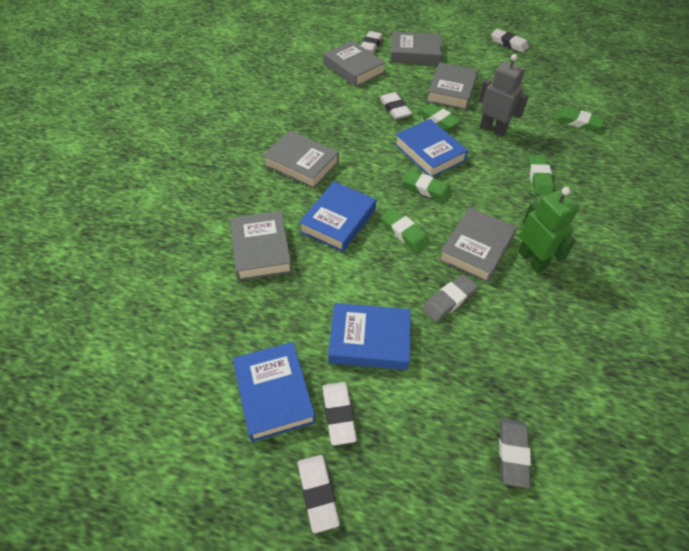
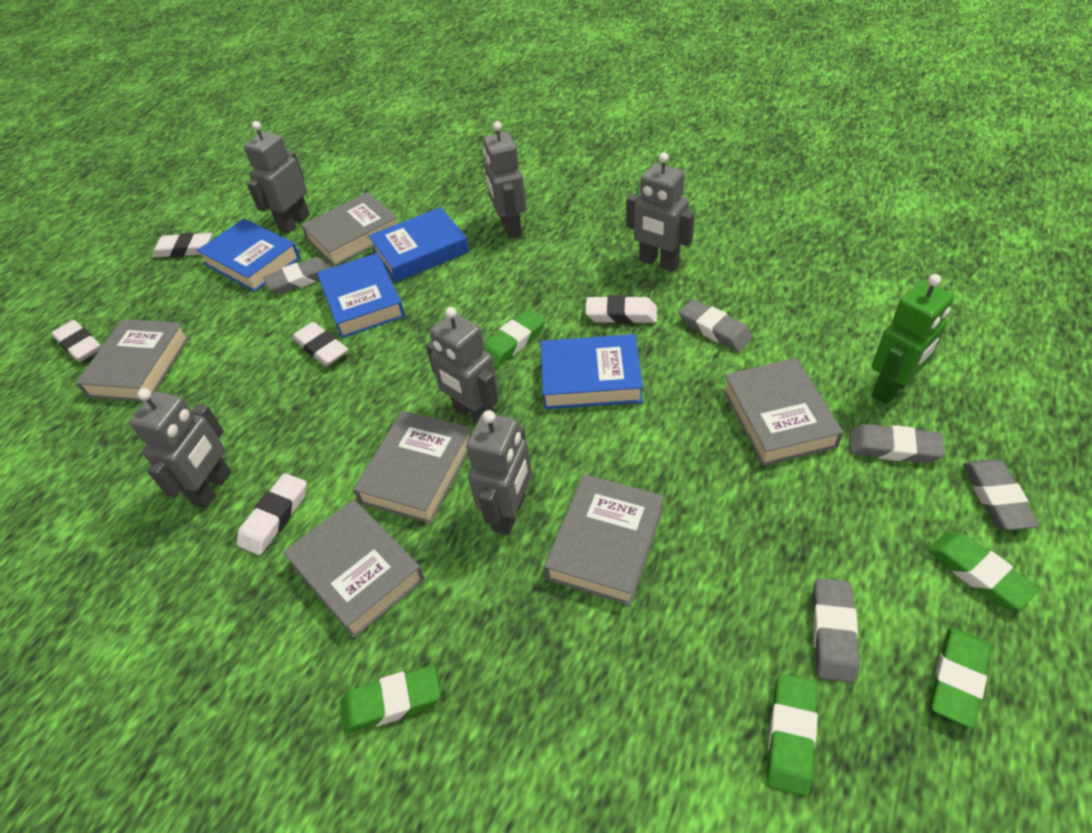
grey eraser: 2 -> 5
grey robot: 1 -> 6

